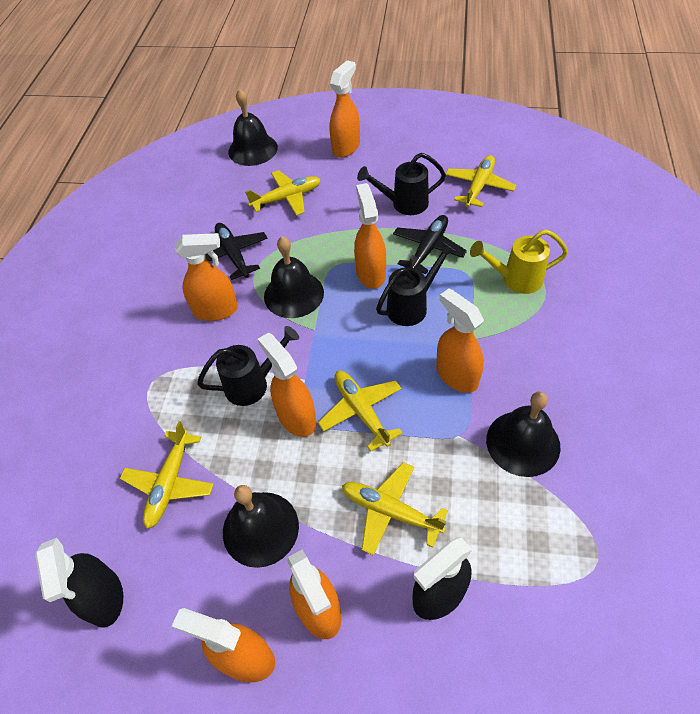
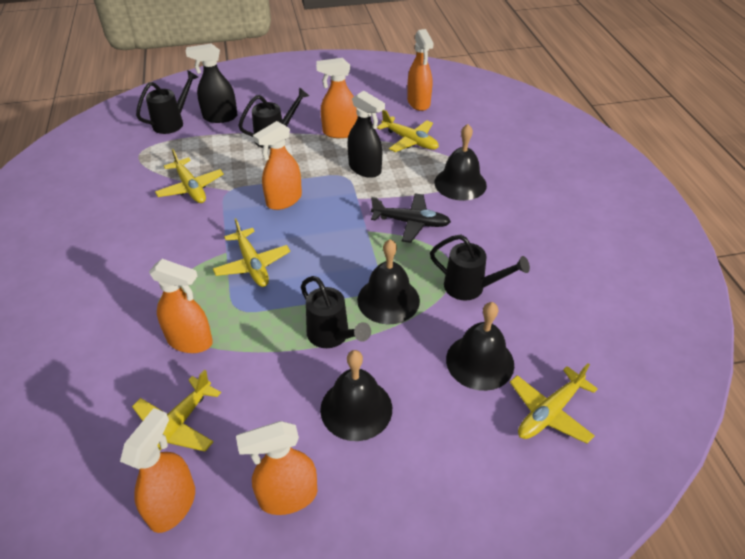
black plane: 2 -> 1
black watering can: 3 -> 4
orange spray bottle: 7 -> 6
yellow watering can: 1 -> 0

